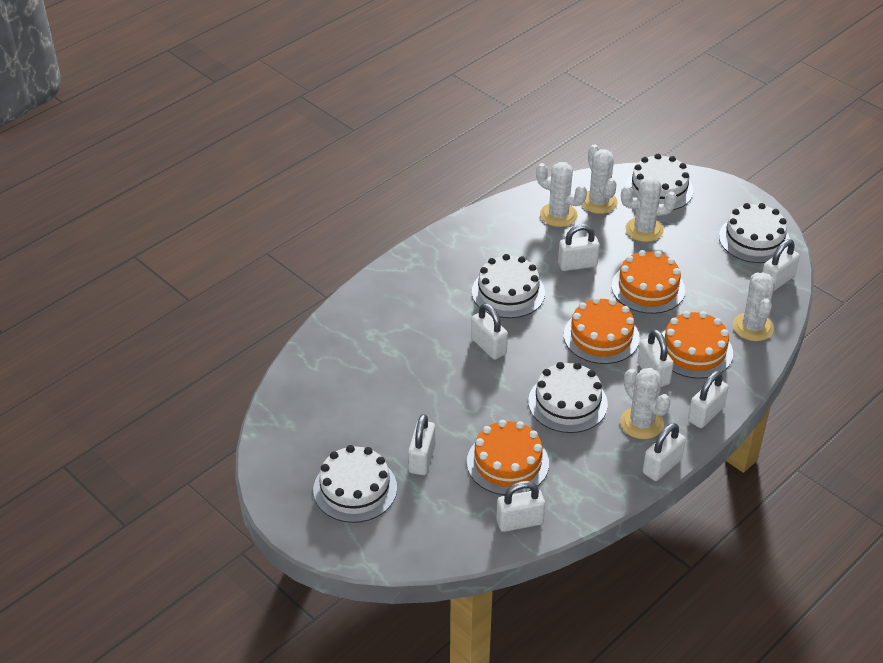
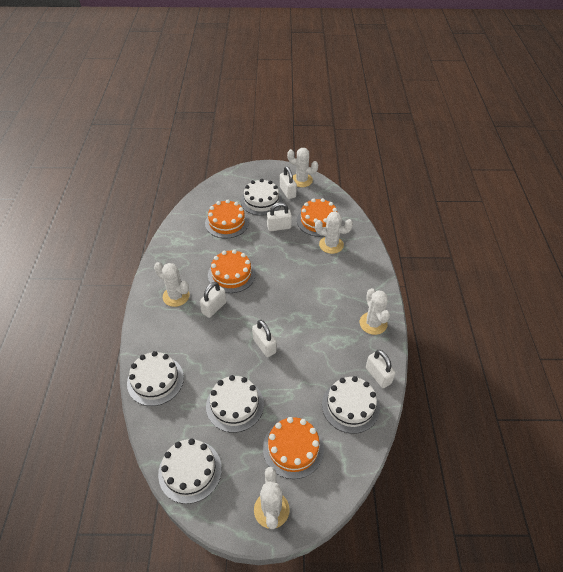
white padlock: 8 -> 5

